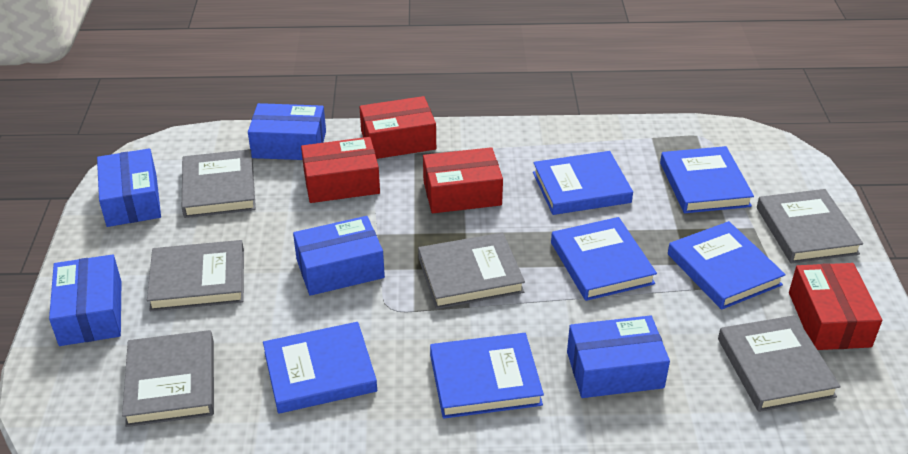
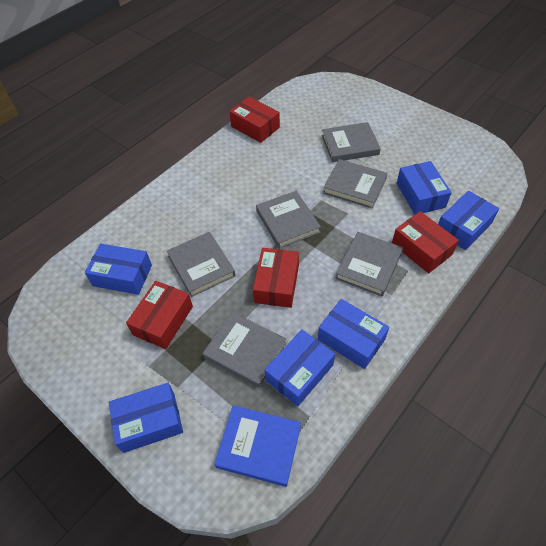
blue book: 6 -> 1
blue box: 5 -> 6

